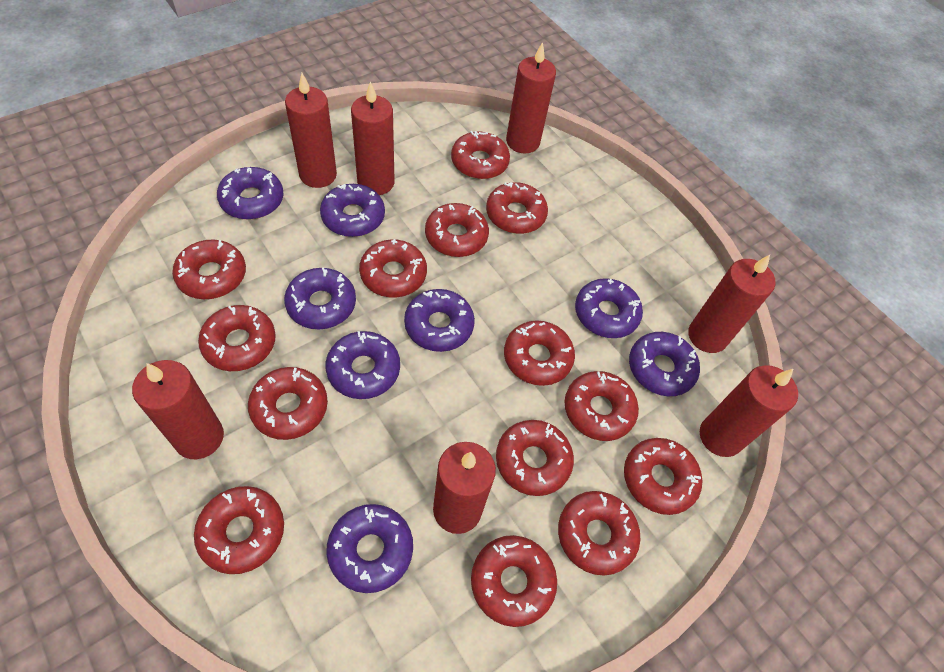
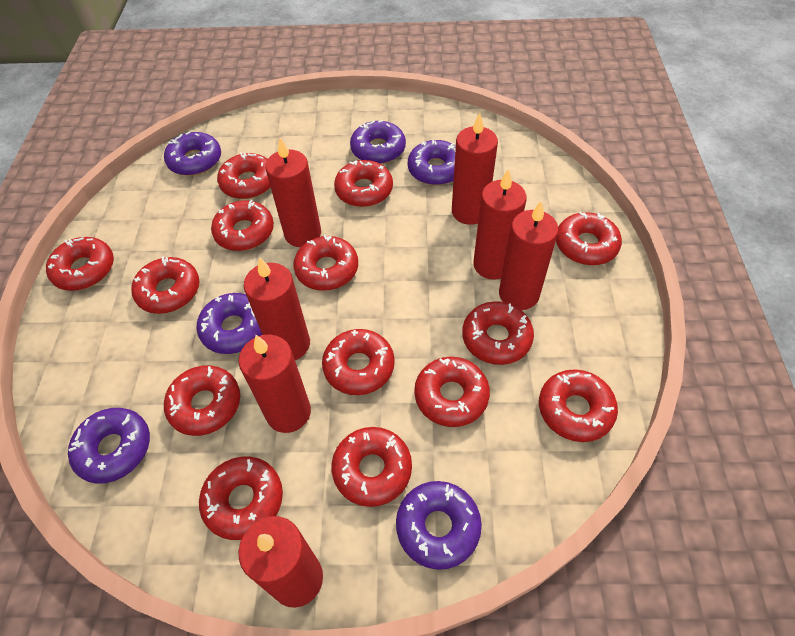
purple donut: 8 -> 6

